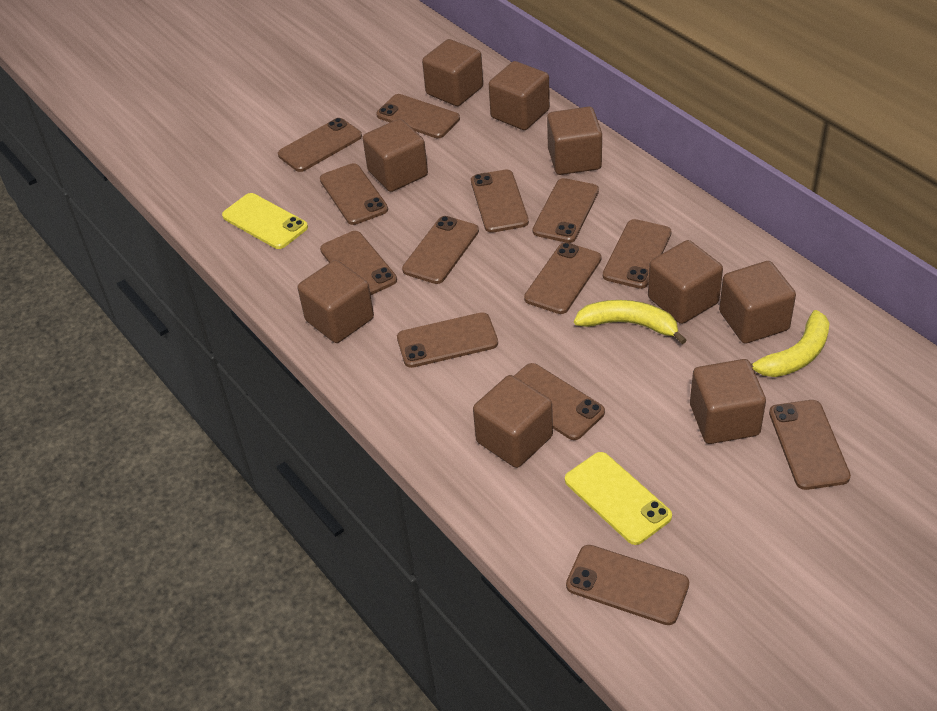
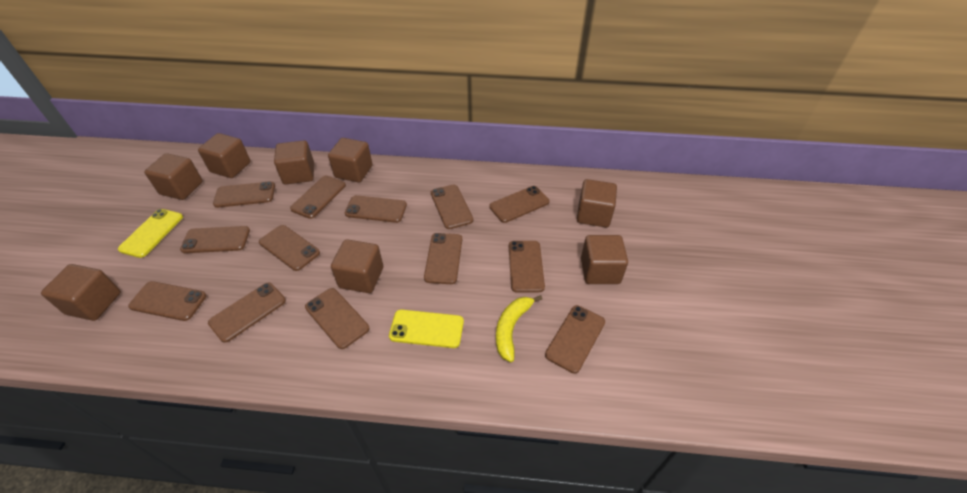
brown cube: 9 -> 8
yellow banana: 2 -> 1

